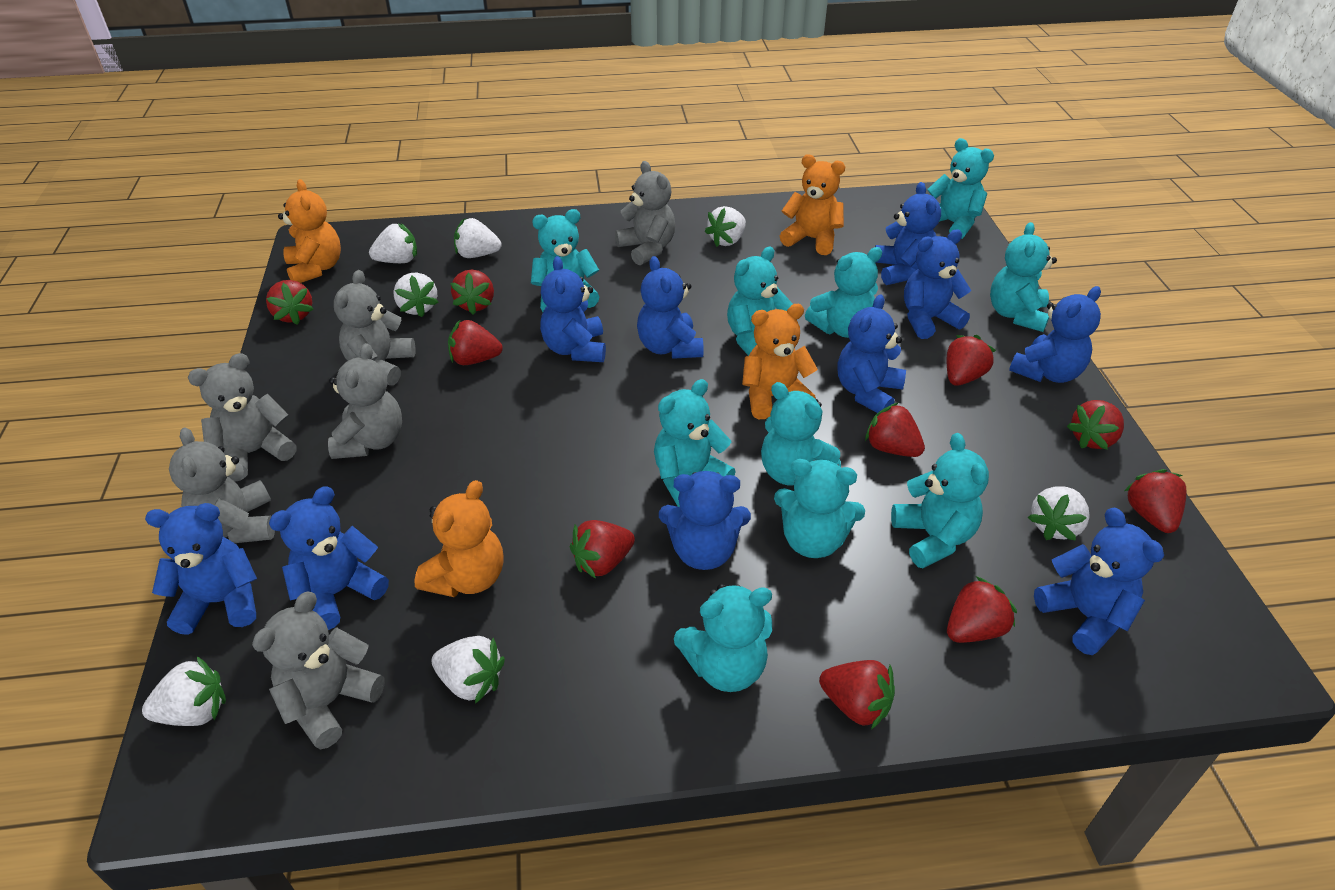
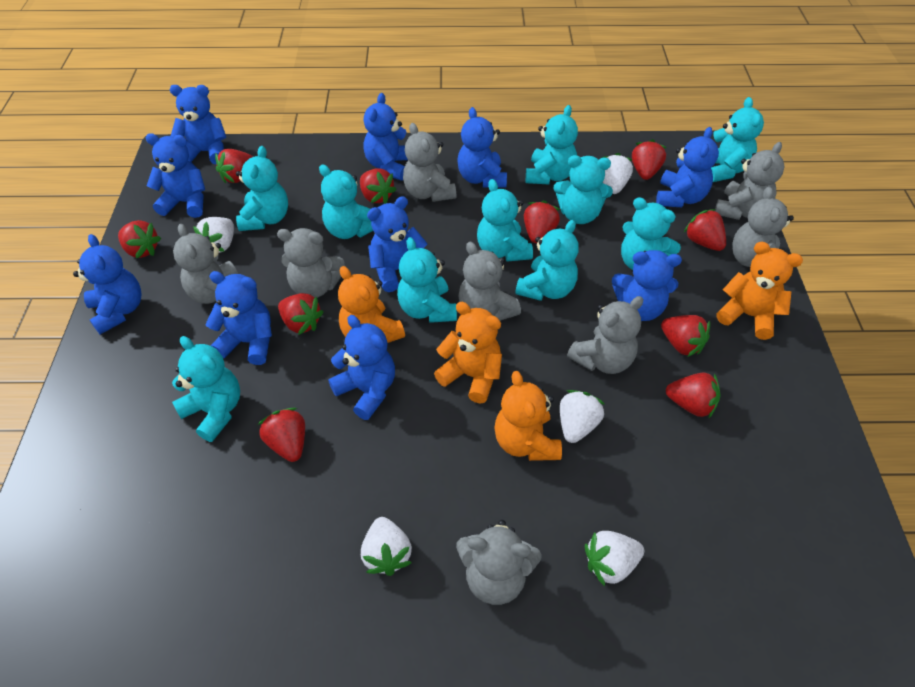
grey teddy bear: 6 -> 8
white strawberry: 7 -> 5

